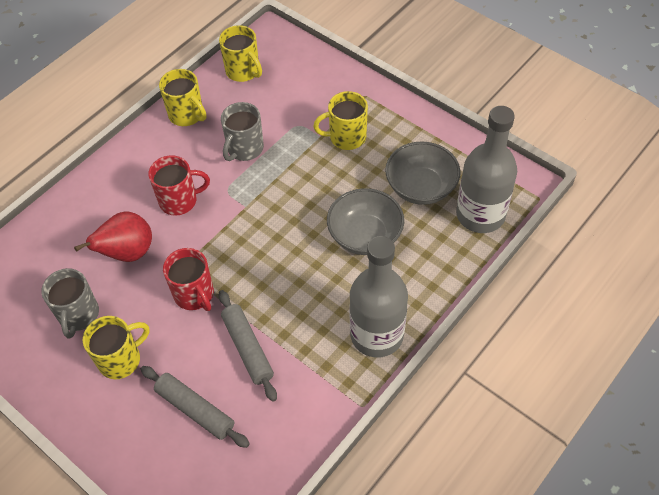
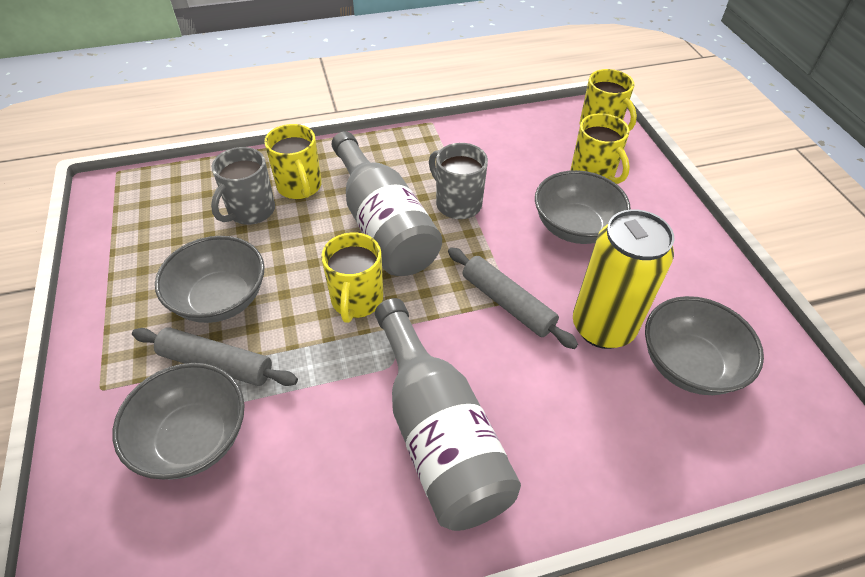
grey bowl: 2 -> 4
red mug: 2 -> 0
red pear: 1 -> 0
yellow can: 0 -> 1

